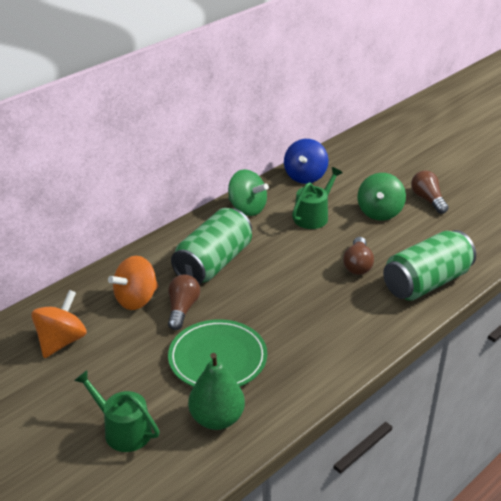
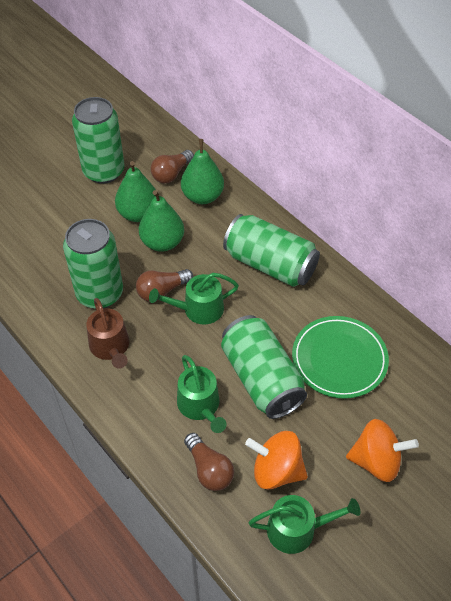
blue spinning top: 1 -> 0
brown watering can: 0 -> 1
green can: 2 -> 4
green pear: 1 -> 3
green spinning top: 2 -> 0
green watering can: 2 -> 3

